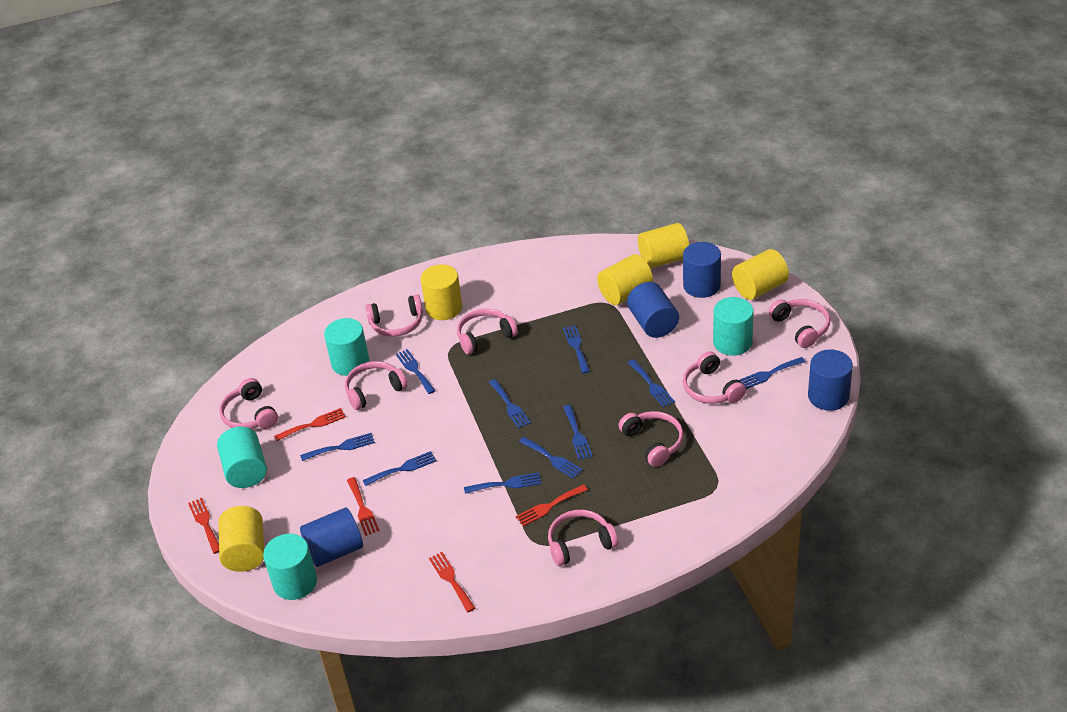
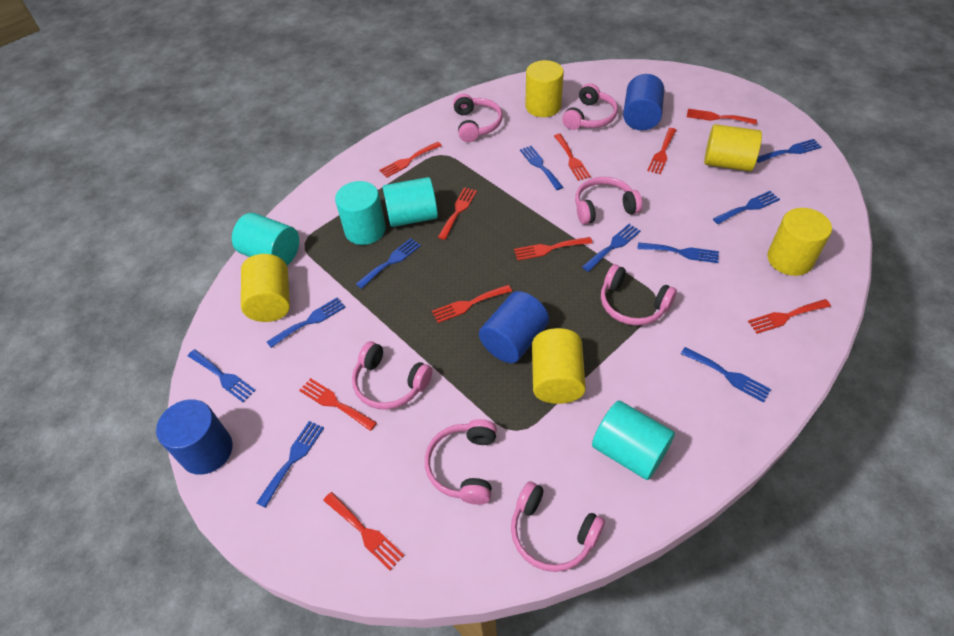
blue cylinder: 4 -> 3
pink headphones: 8 -> 7
red fork: 5 -> 10

